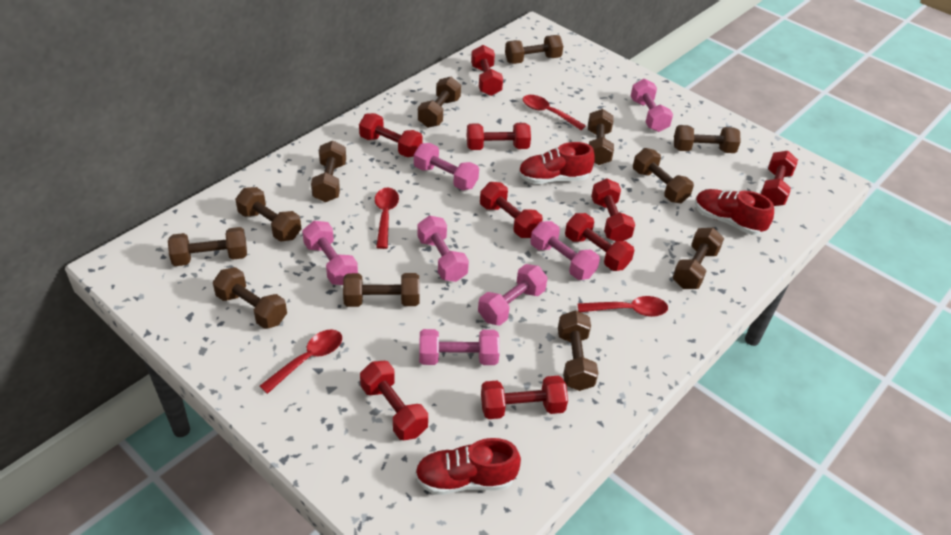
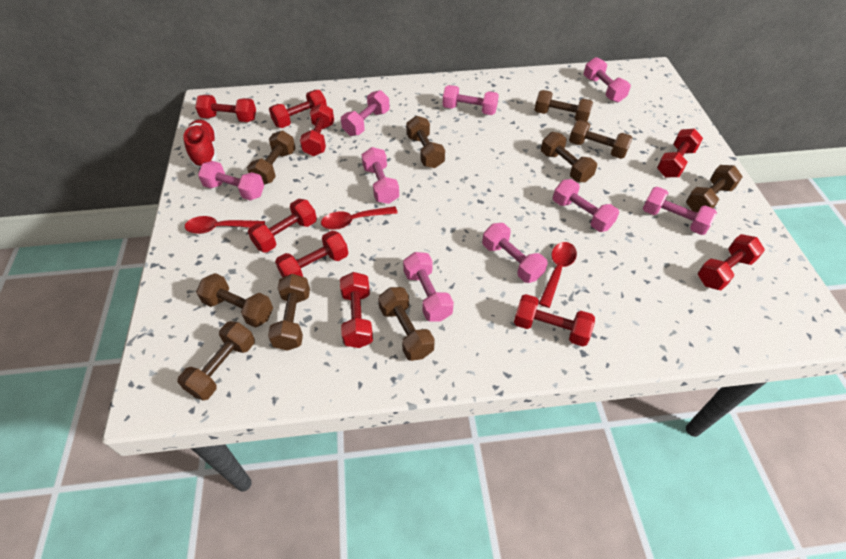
brown dumbbell: 12 -> 10
pink dumbbell: 7 -> 9
red shoe: 3 -> 1
red spoon: 4 -> 3

